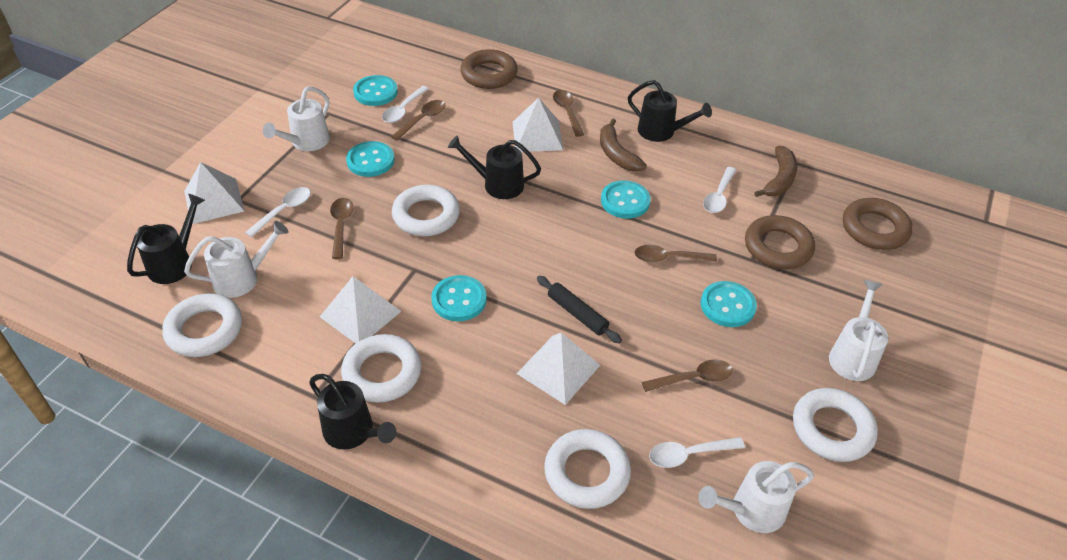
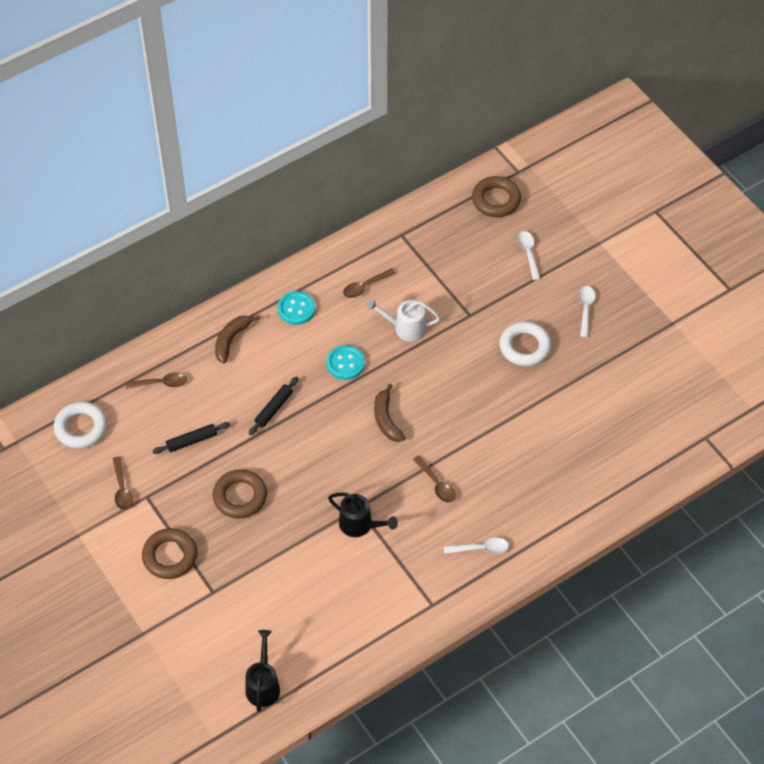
black rolling pin: 1 -> 2
black watering can: 4 -> 2
brown spoon: 5 -> 4
turquoise button: 5 -> 2
white pyramid: 4 -> 0
white ring: 5 -> 2
white spoon: 4 -> 3
white watering can: 4 -> 1

